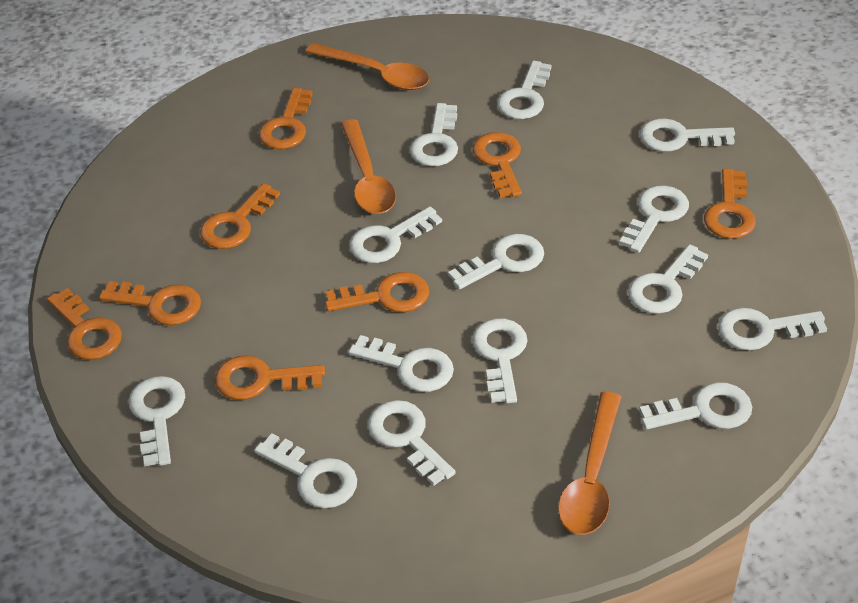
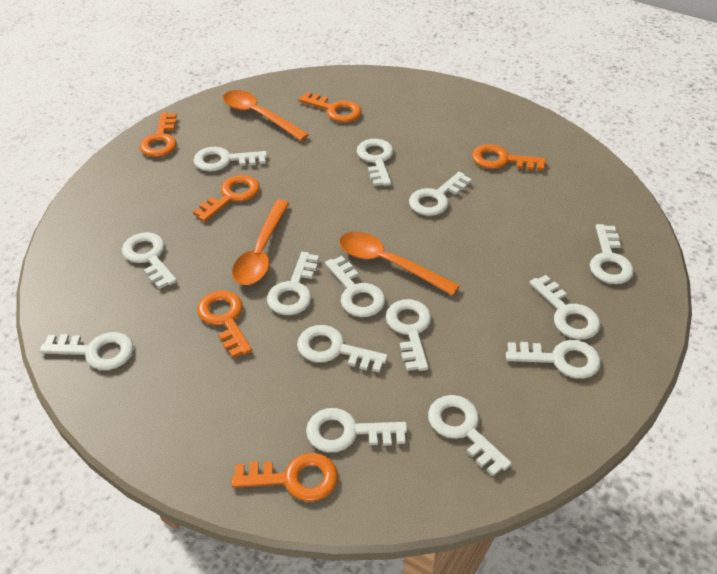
orange key: 8 -> 6

